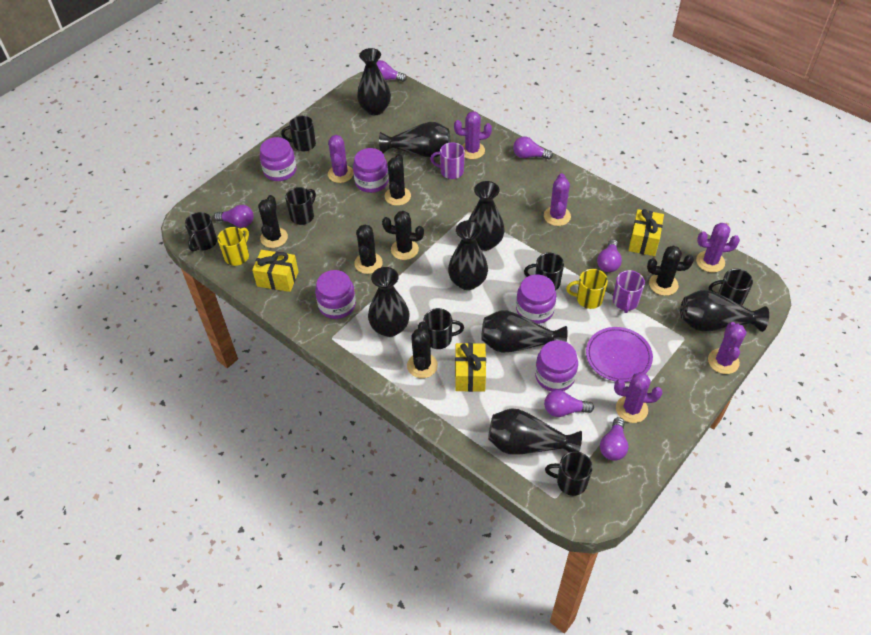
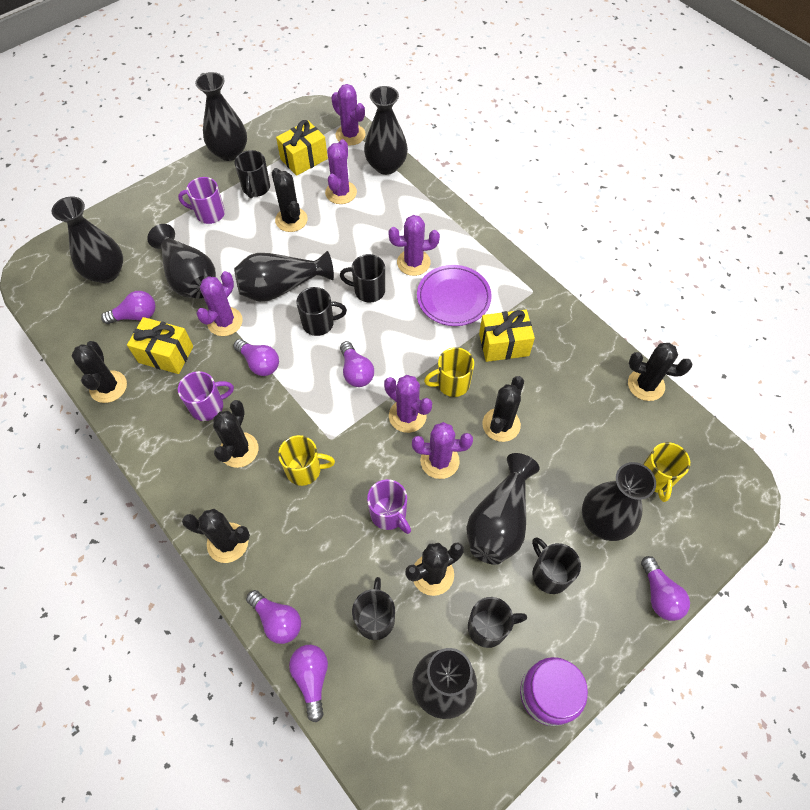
black cactus: 6 -> 7
black mug: 7 -> 6
purple jar: 5 -> 1
purple mug: 2 -> 3
yellow mug: 2 -> 3

